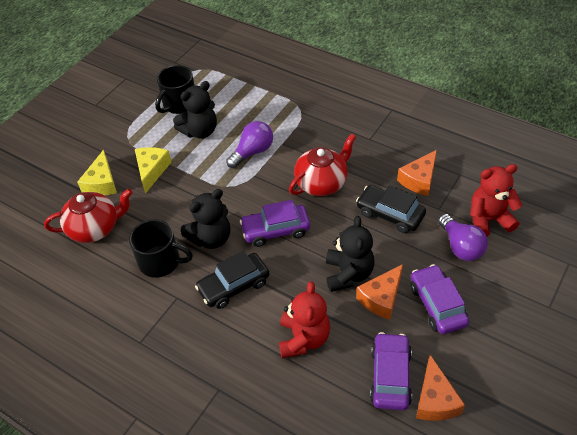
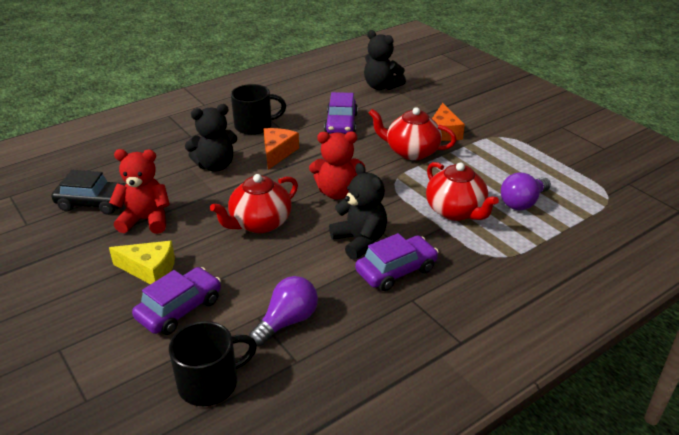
black car: 2 -> 1
orange cheese: 3 -> 2
red teapot: 2 -> 3
yellow cheese: 2 -> 1

